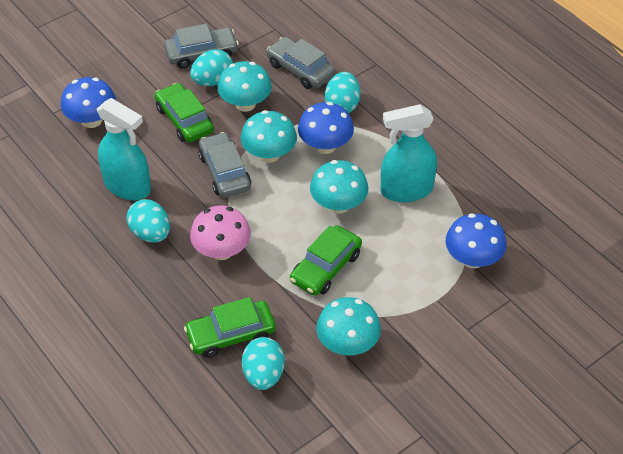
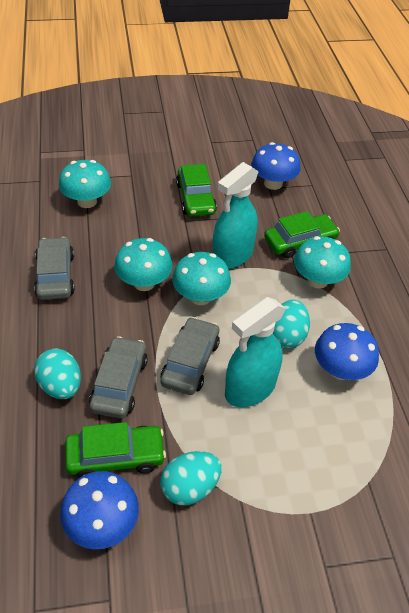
pink mushroom: 1 -> 0
turquoise egg: 4 -> 3

